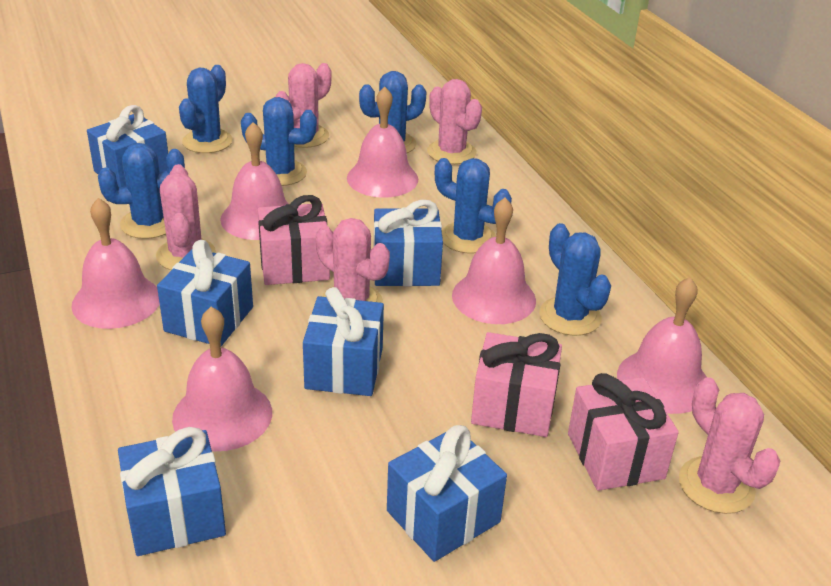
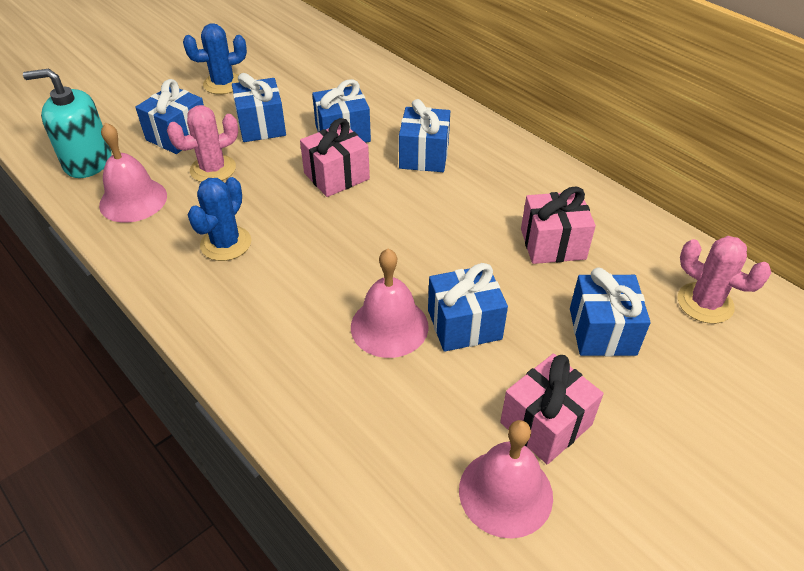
blue cactus: 6 -> 2
pink bell: 6 -> 3
pink cactus: 5 -> 2
turquoise soap dispenser: 0 -> 1

